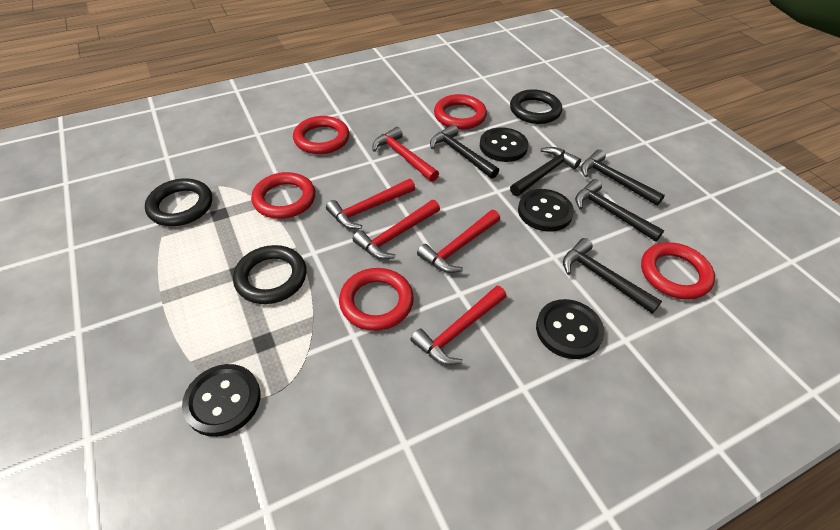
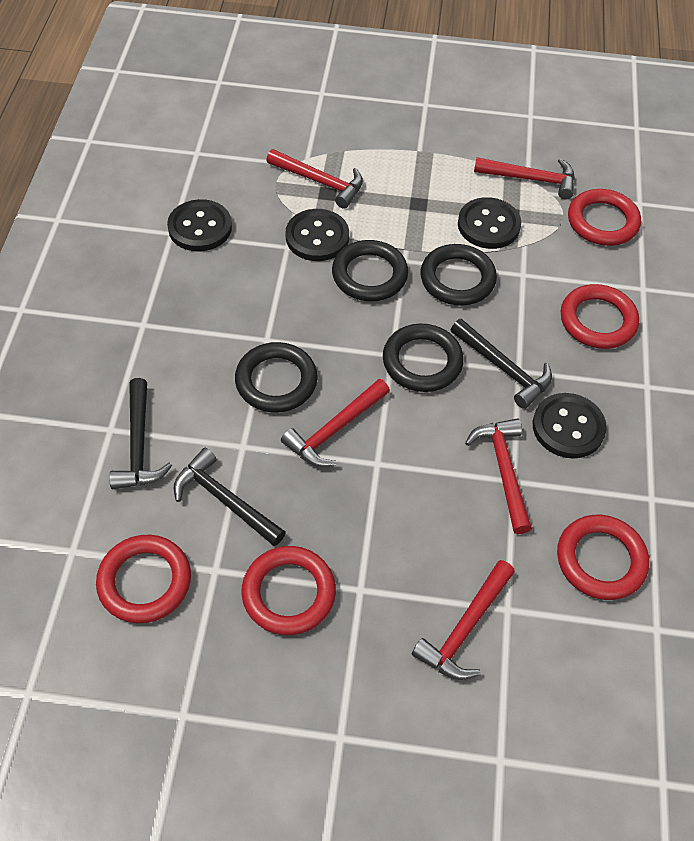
black hammer: 5 -> 3
black ring: 3 -> 4

